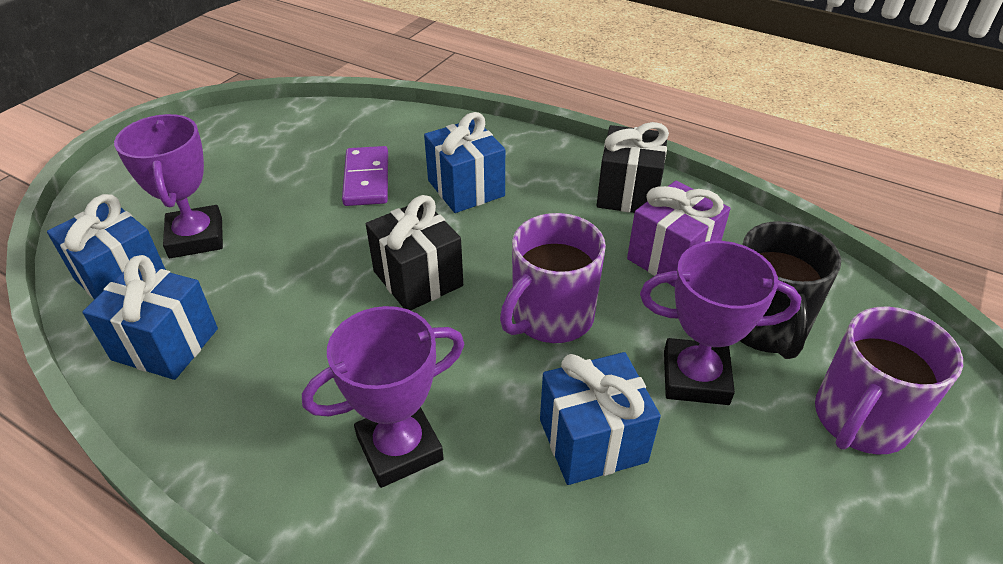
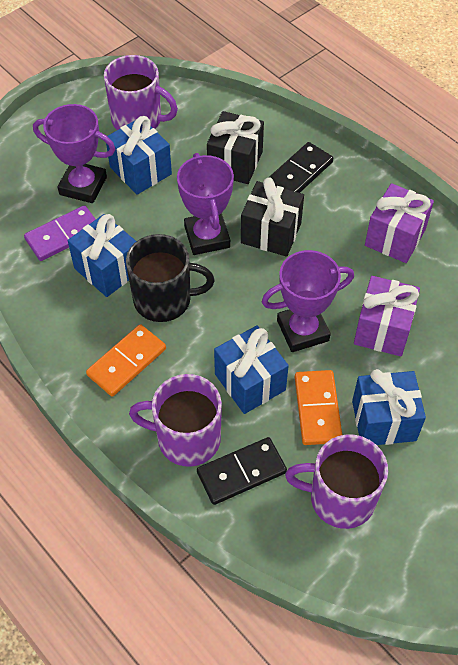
black domino: 0 -> 2
orange domino: 0 -> 2
purple gift: 1 -> 2
purple mug: 2 -> 3

